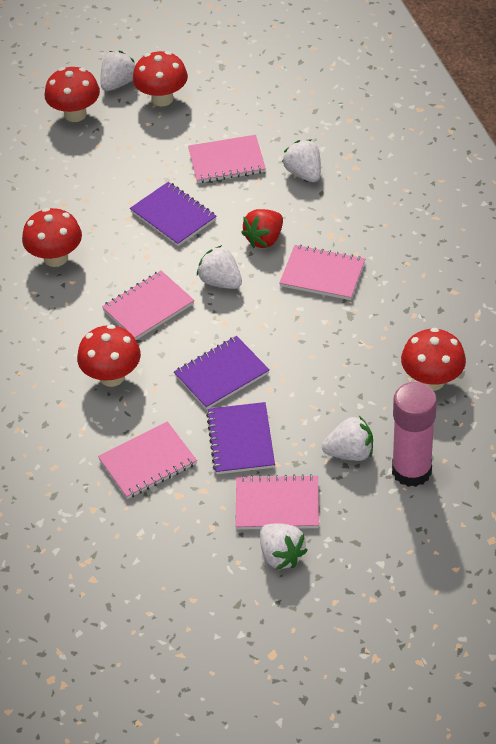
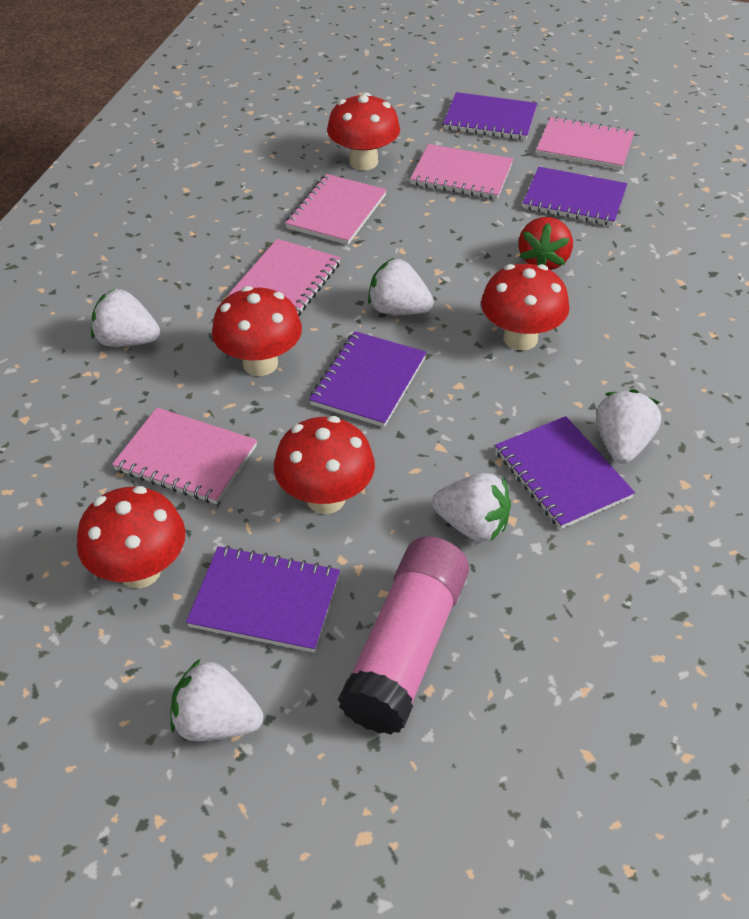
purple notebook: 3 -> 5

